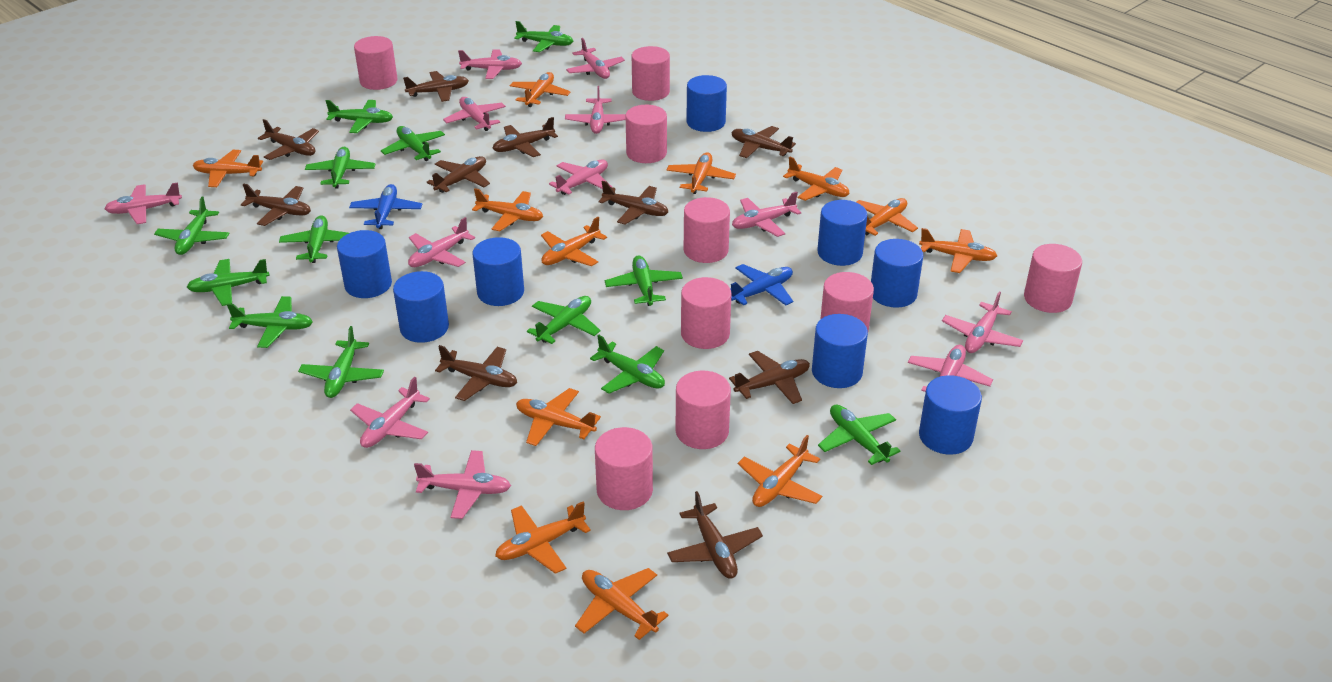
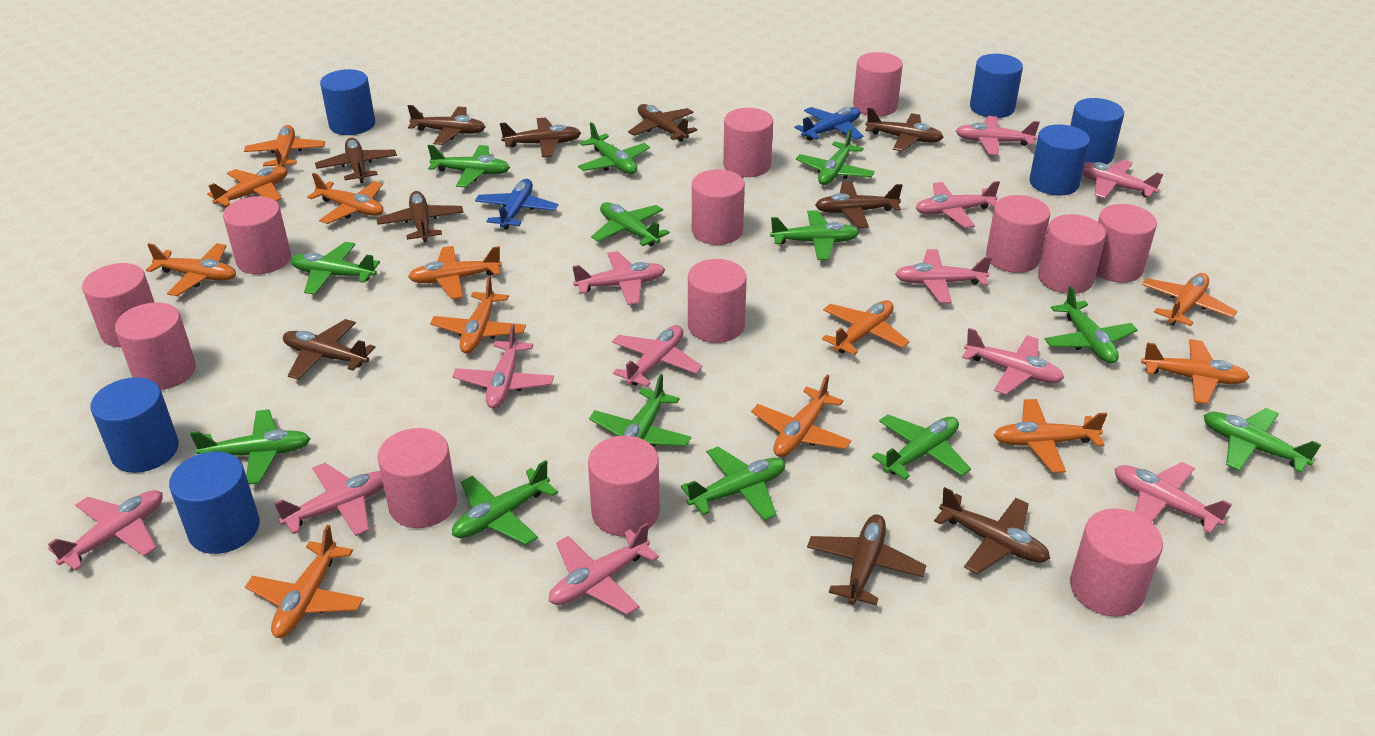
blue cylinder: 8 -> 6
pink cylinder: 9 -> 13

